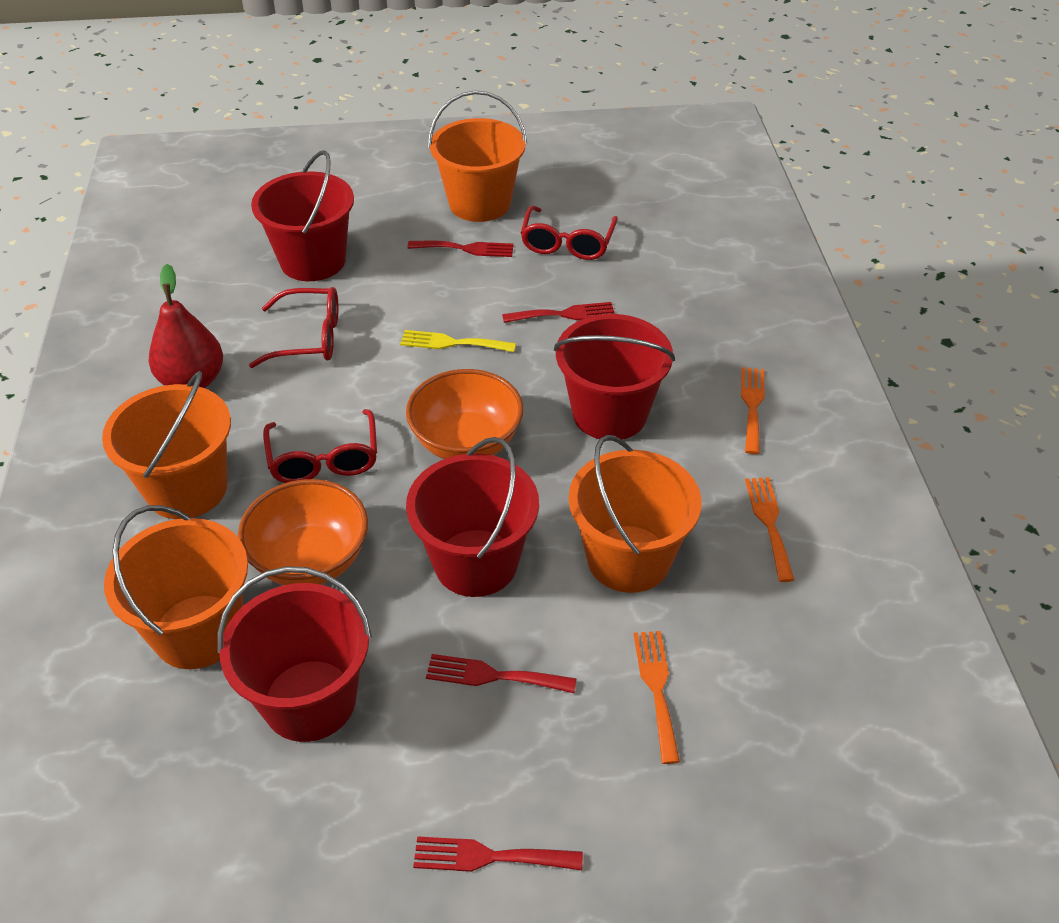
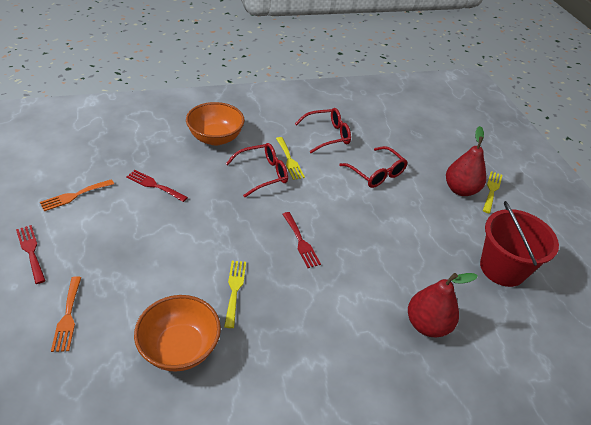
orange bucket: 4 -> 0
orange fork: 3 -> 2
red bucket: 4 -> 1
red fork: 4 -> 3
red pear: 1 -> 2
yellow fork: 1 -> 3

